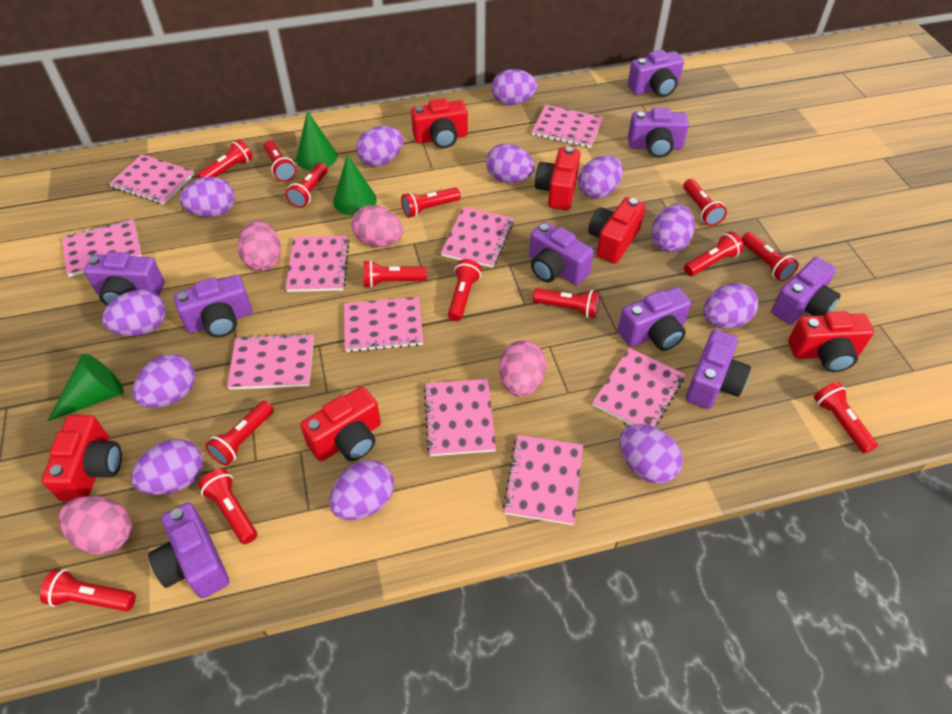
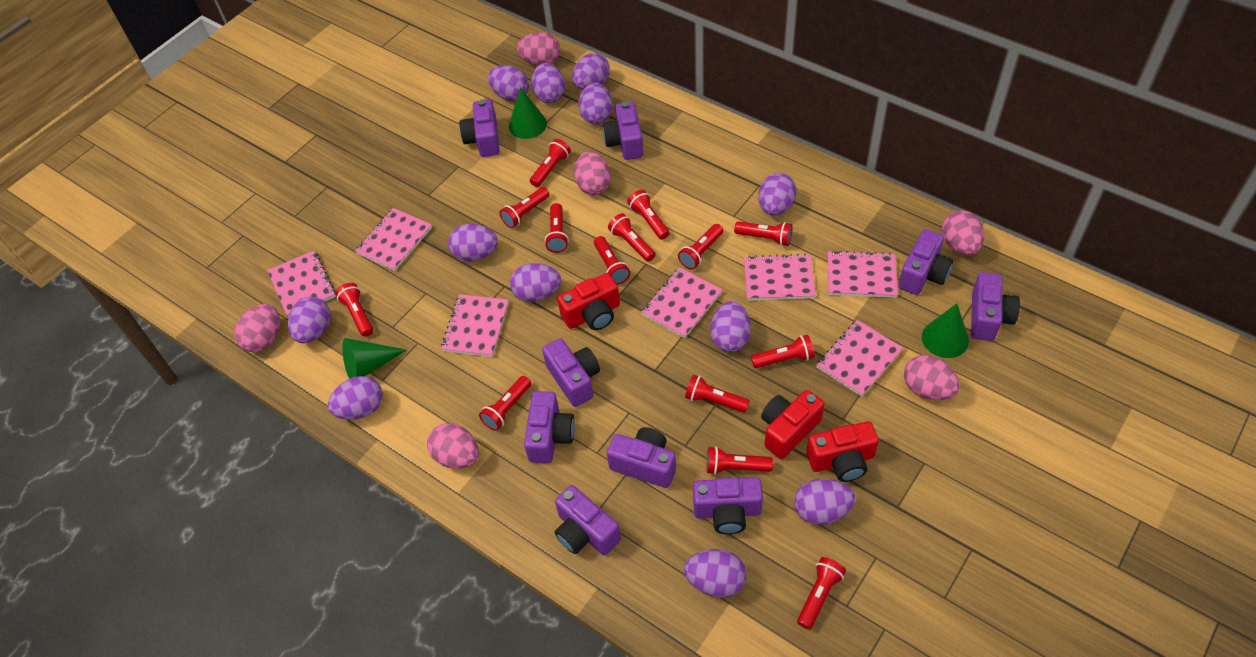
pink egg: 4 -> 6
pink notebook: 10 -> 7
red camera: 6 -> 3

